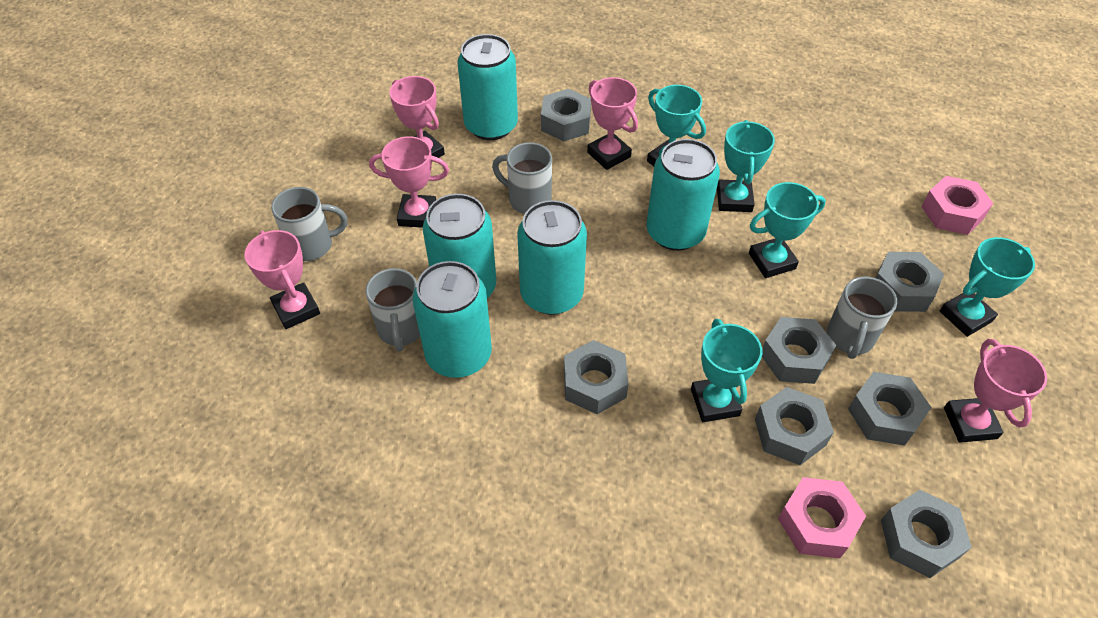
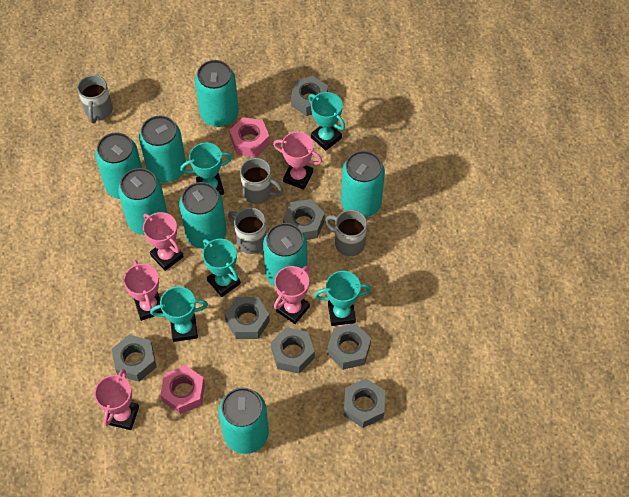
turquoise can: 5 -> 8

